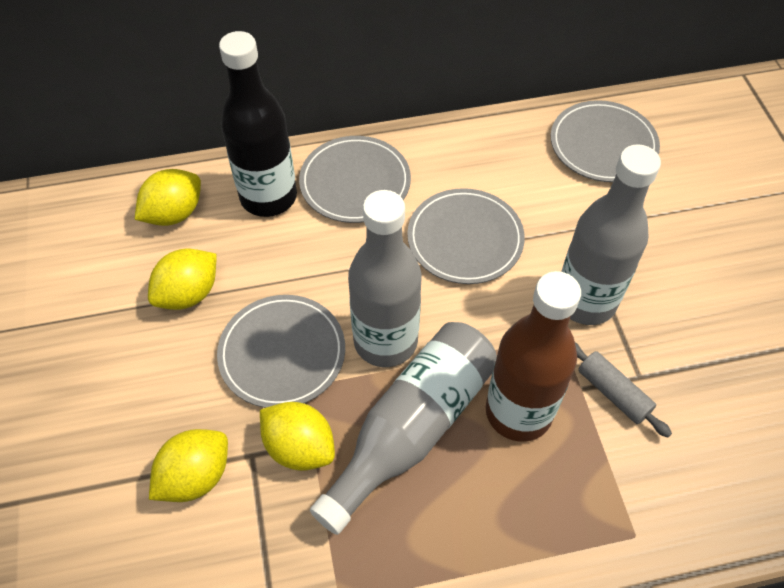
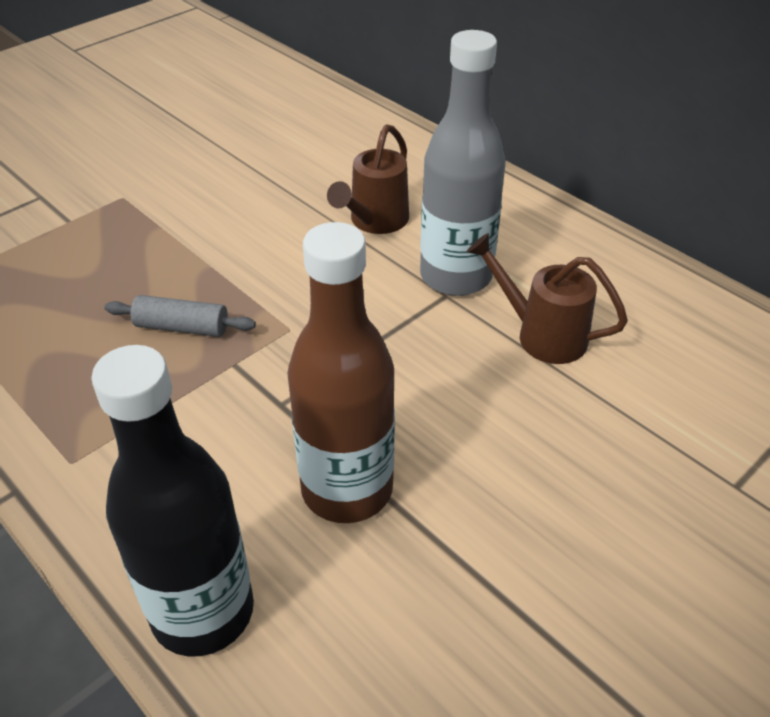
brown watering can: 0 -> 2
grey bottle: 3 -> 1
grey plate: 4 -> 0
yellow lemon: 4 -> 0

